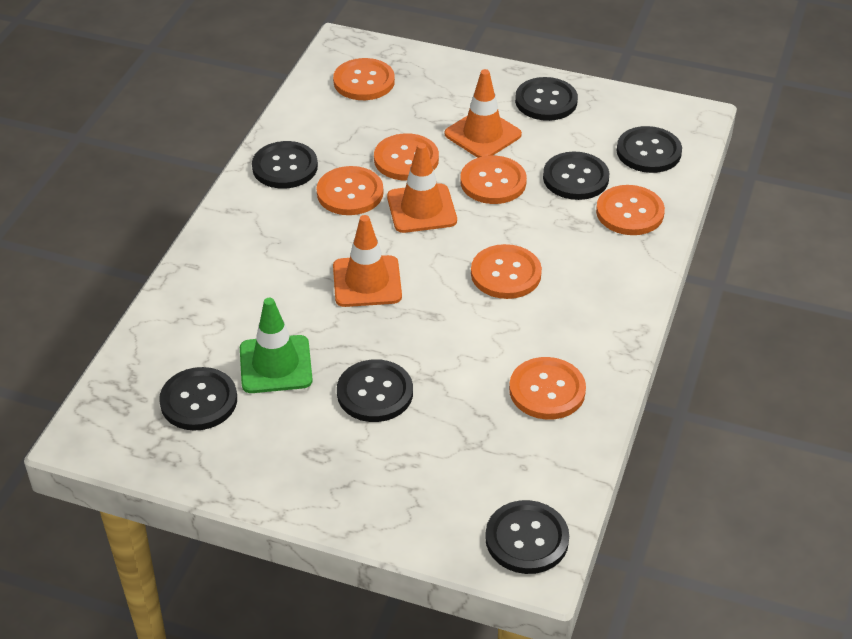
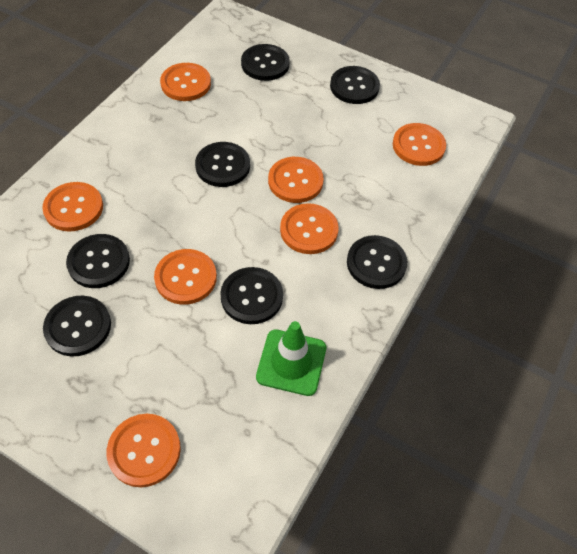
orange traffic cone: 3 -> 0

